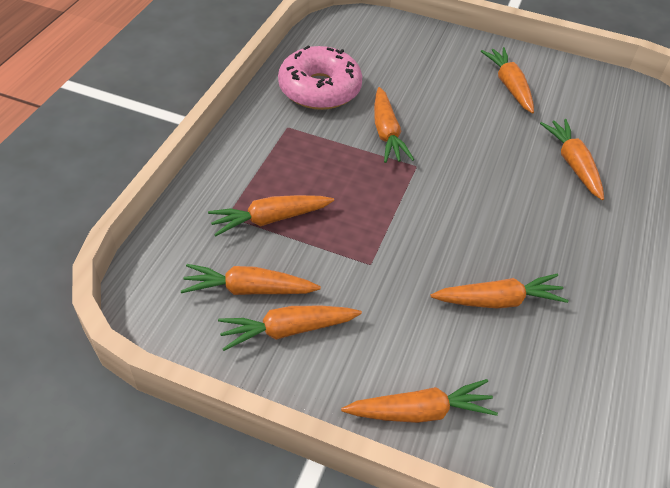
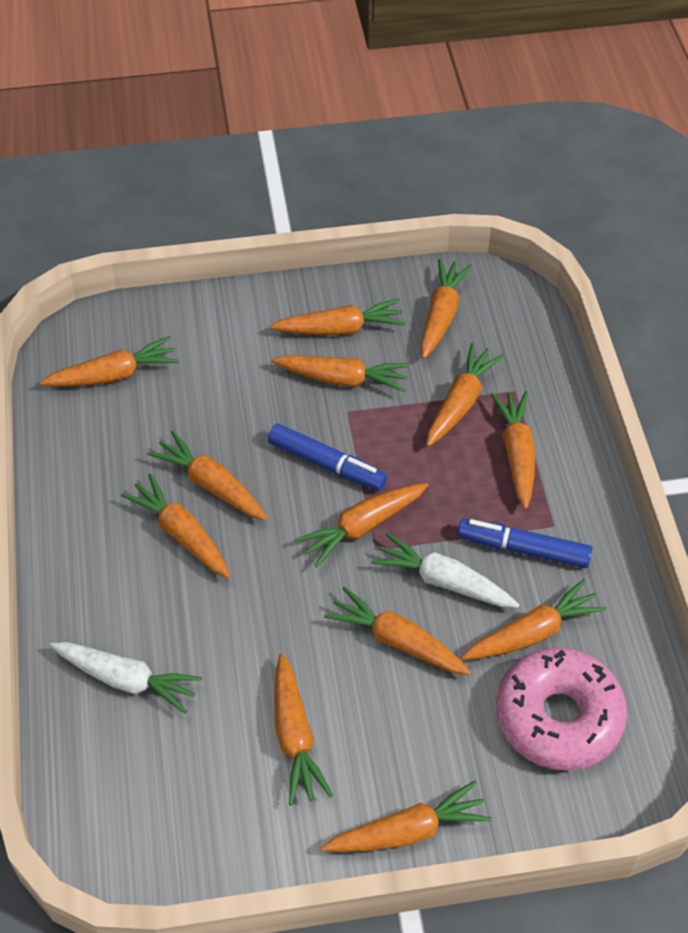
blue marker: 0 -> 2
orange carrot: 8 -> 13
white carrot: 0 -> 2

